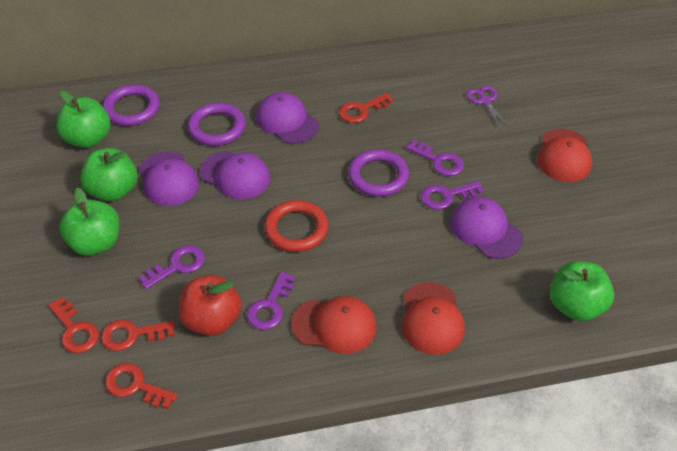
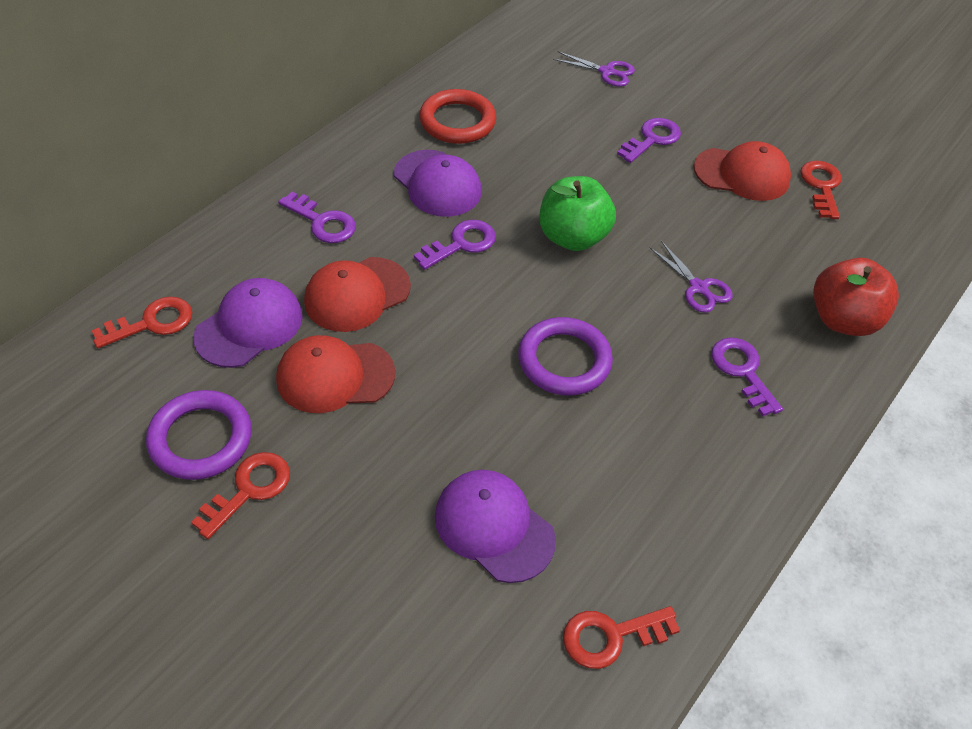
green apple: 4 -> 1
purple cap: 4 -> 3
purple ring: 3 -> 2
purple scissors: 1 -> 2

